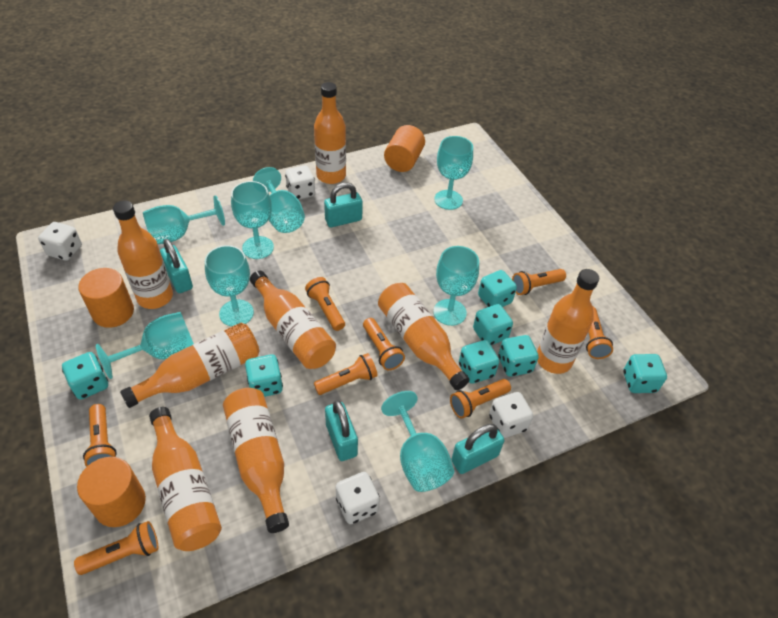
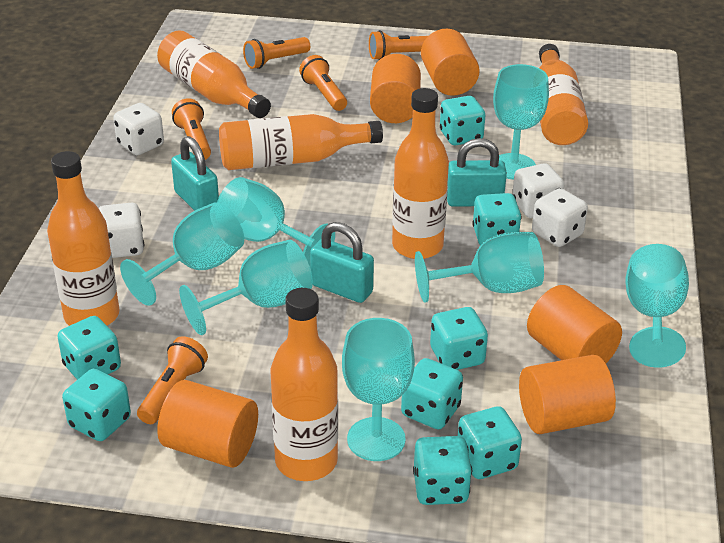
orange bottle: 8 -> 6
orange cylinder: 3 -> 5
orange flashlight: 8 -> 5
turquoise dice: 7 -> 8
turquoise goblet: 8 -> 7
turquoise padlock: 4 -> 3

